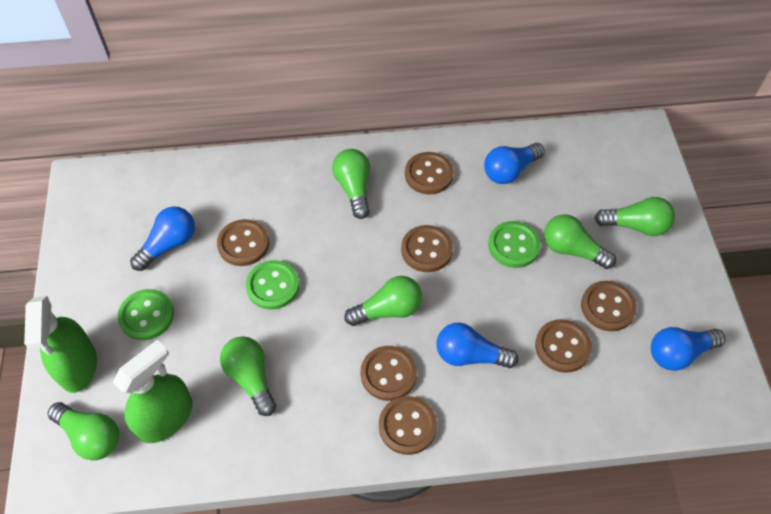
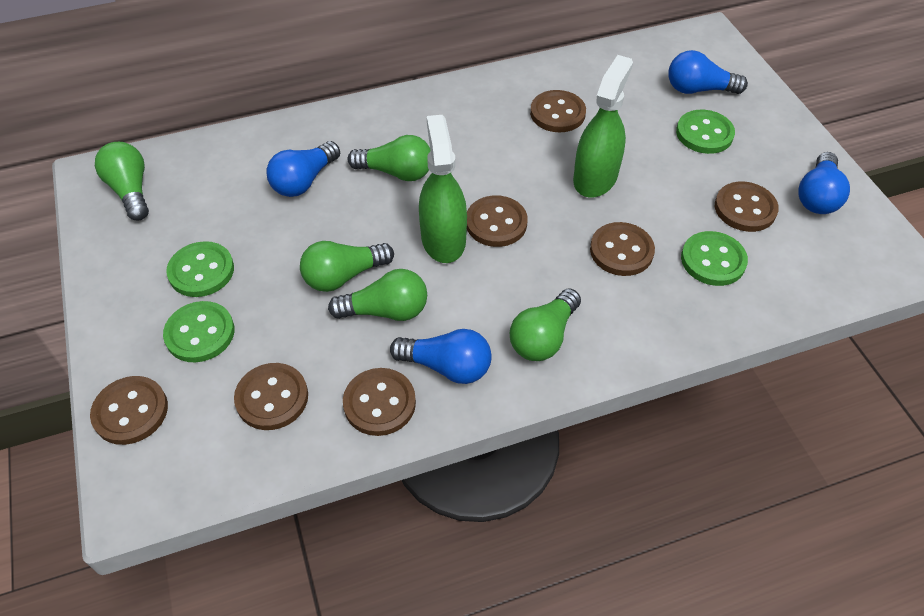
green button: 3 -> 4
green light bulb: 6 -> 5

